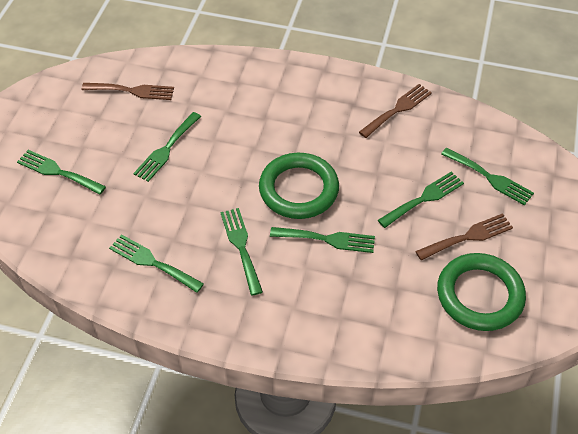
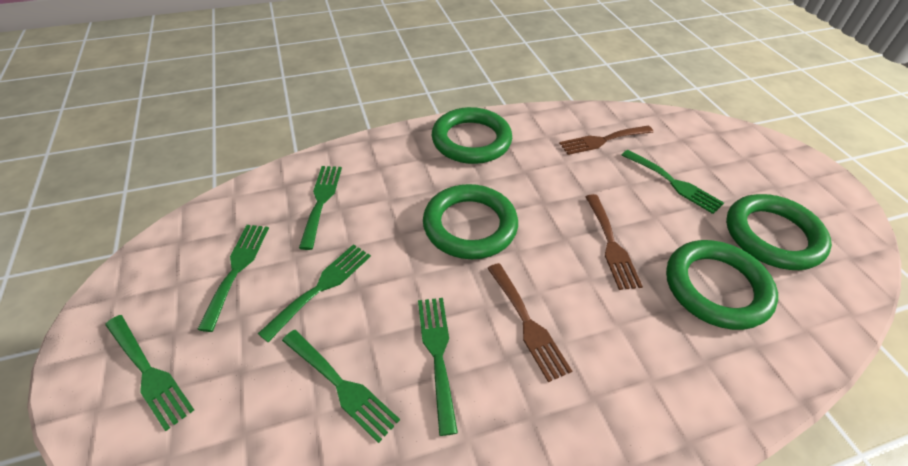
green ring: 2 -> 4

